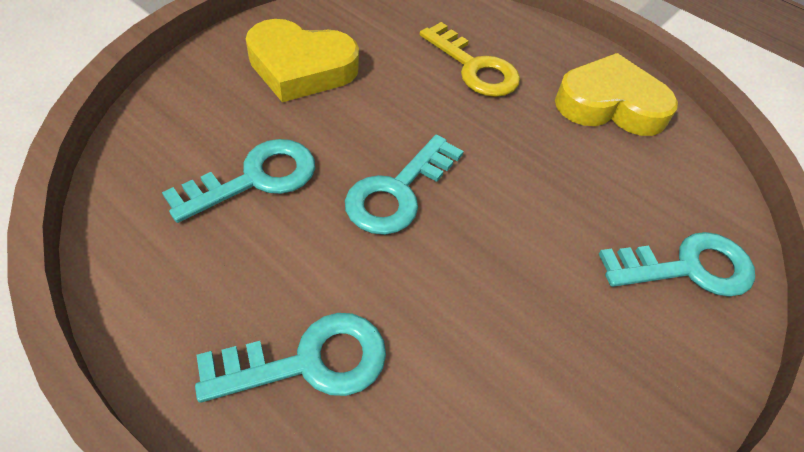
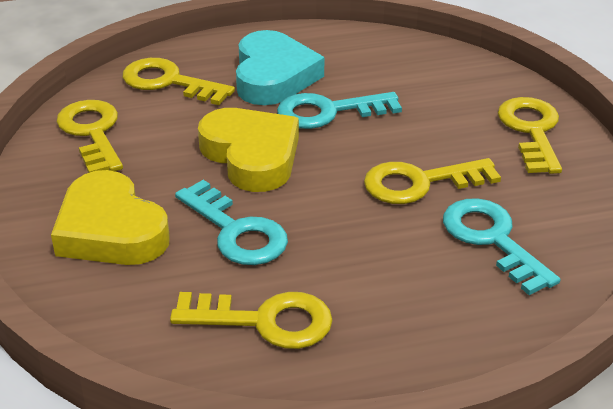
turquoise heart: 0 -> 1
turquoise key: 4 -> 3
yellow key: 1 -> 5

